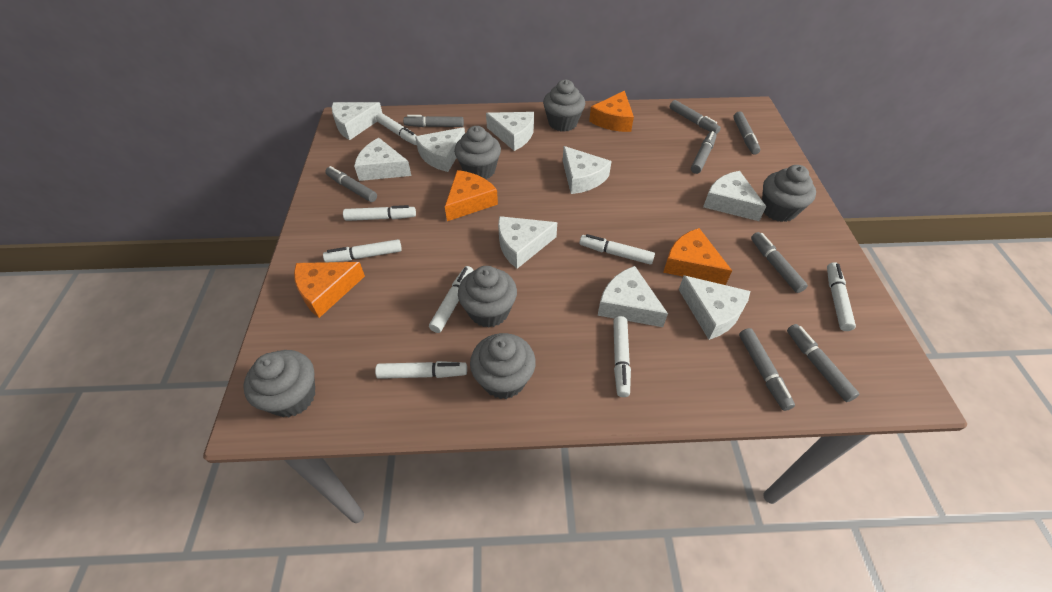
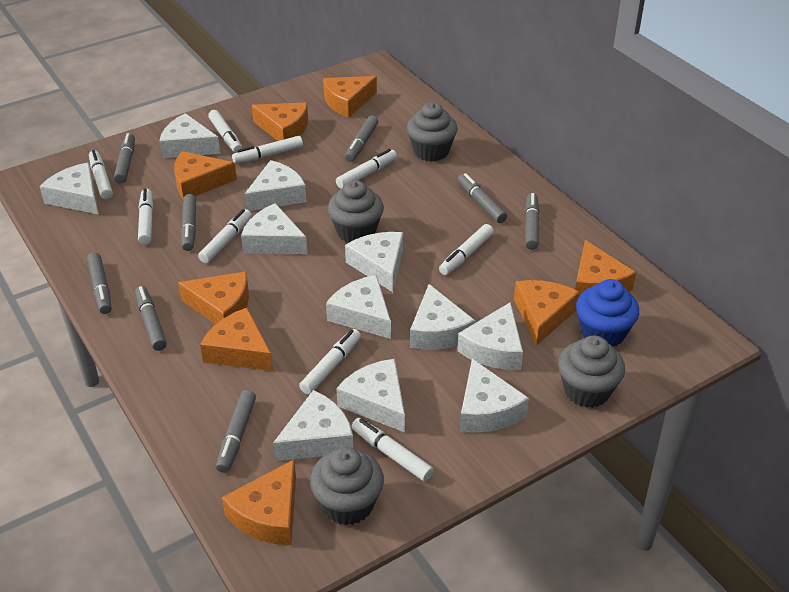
blue cupcake: 0 -> 1
grey cupcake: 6 -> 4
orange cheese: 4 -> 8
white cheese: 9 -> 11
white marker: 8 -> 9

